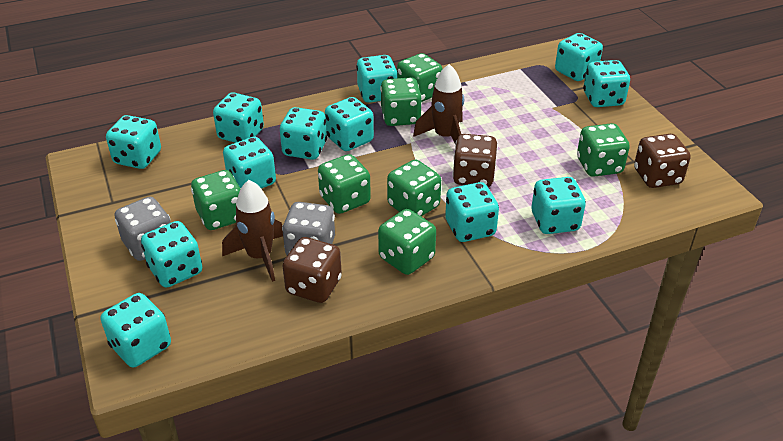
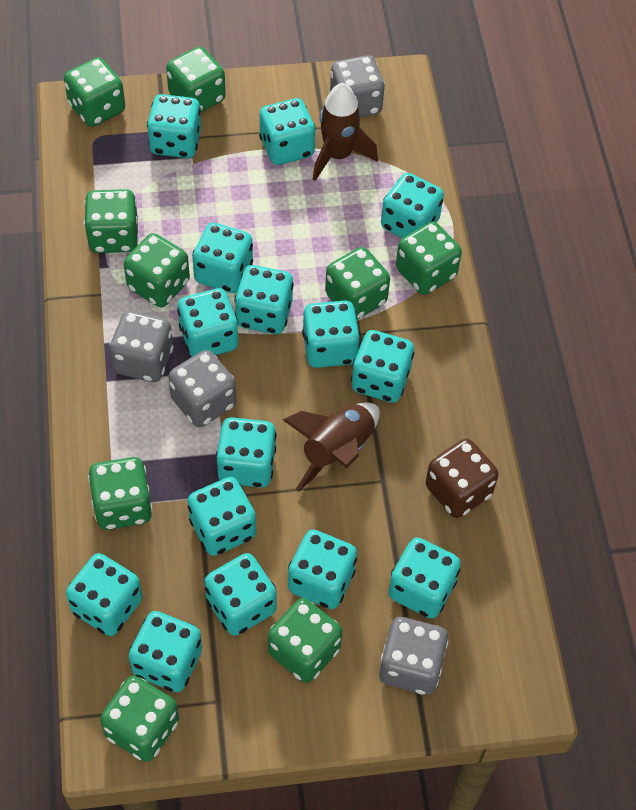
brown dice: 3 -> 1
green dice: 7 -> 9
grey dice: 2 -> 4
turquoise dice: 12 -> 15

